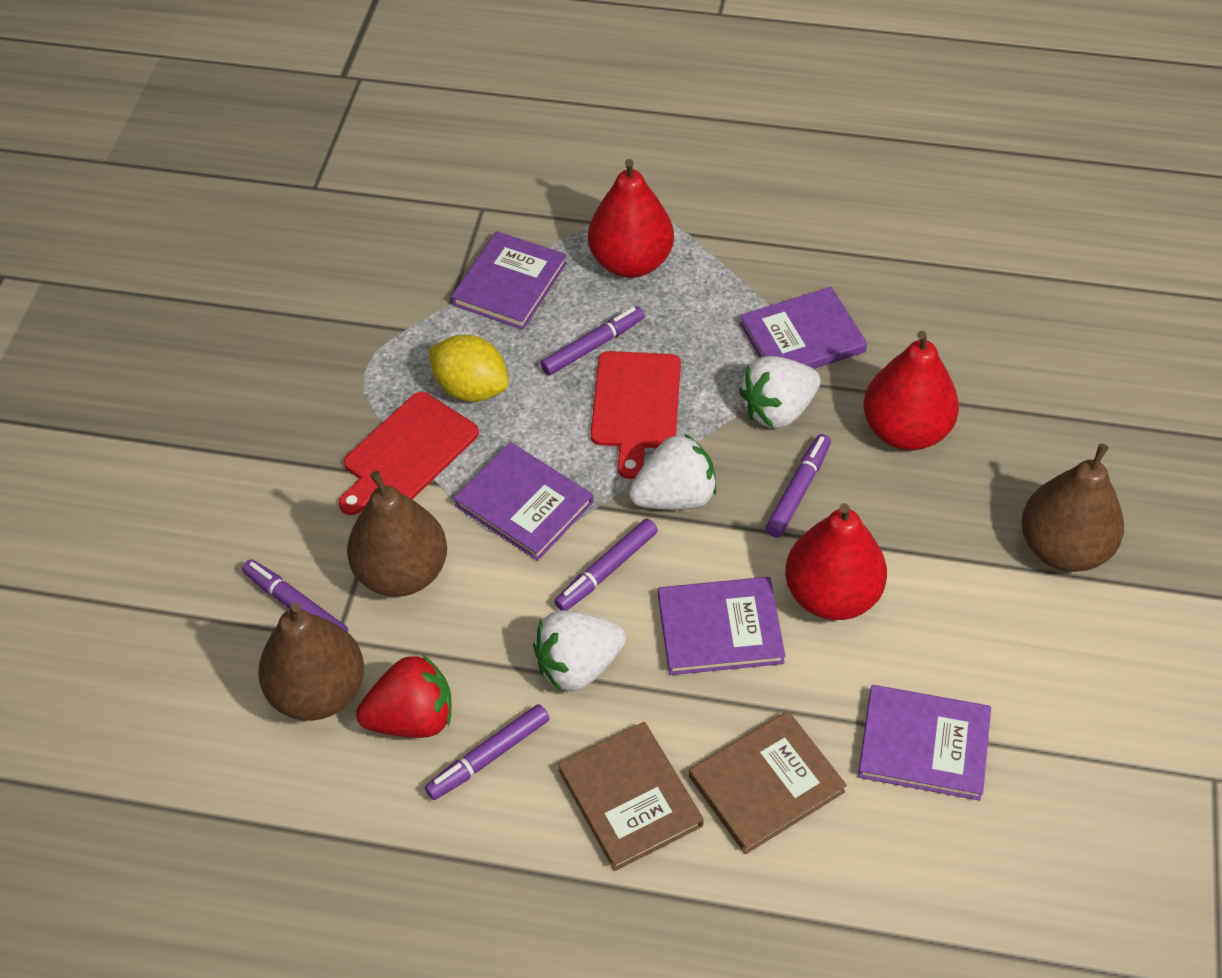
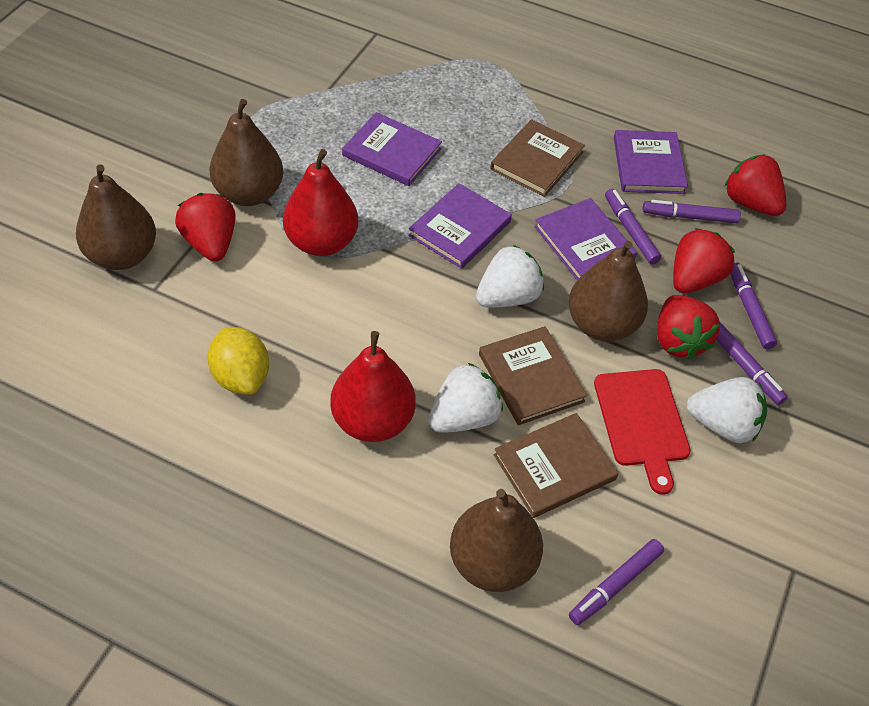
brown book: 2 -> 3
brown pear: 3 -> 4
purple book: 5 -> 4
red cutting board: 2 -> 1
red pear: 3 -> 2
red strawberry: 1 -> 4

